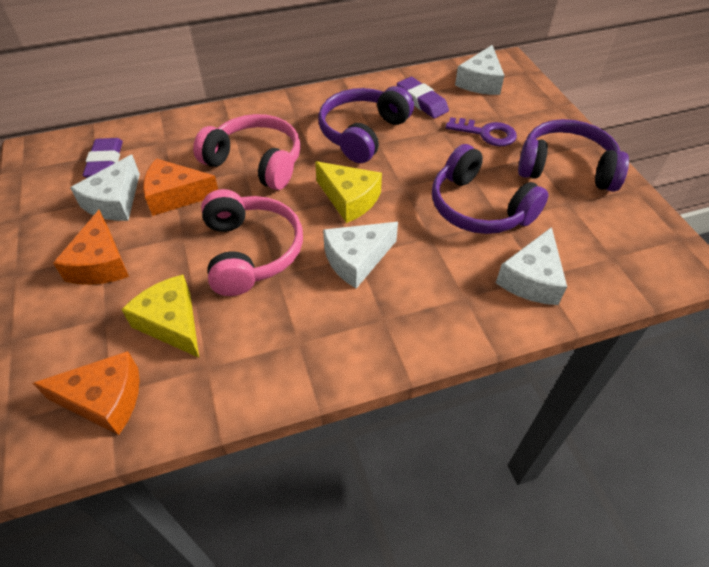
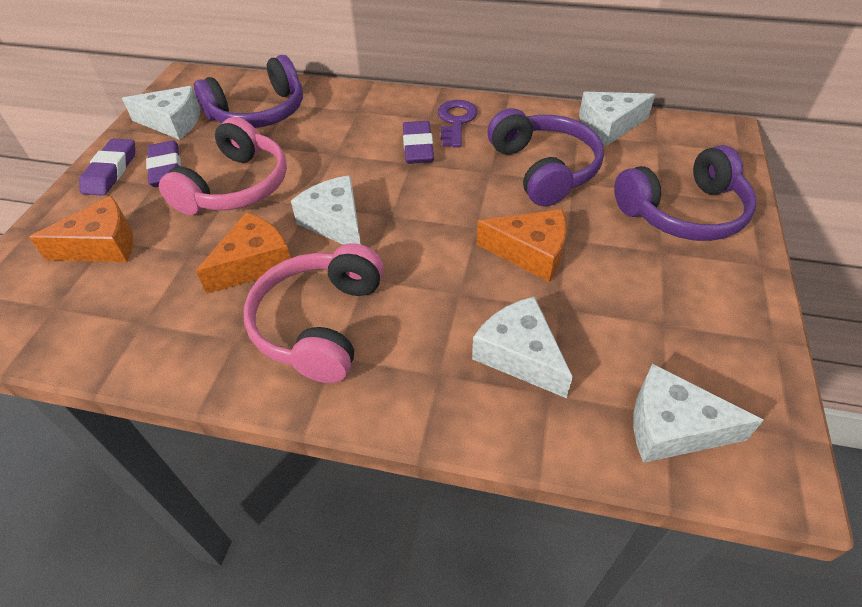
purple eraser: 2 -> 3
white cheese: 4 -> 5
yellow cheese: 2 -> 0

